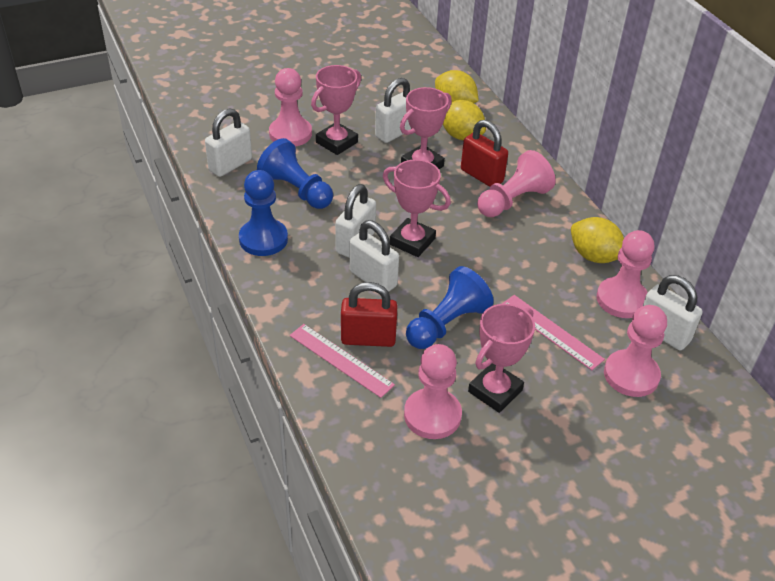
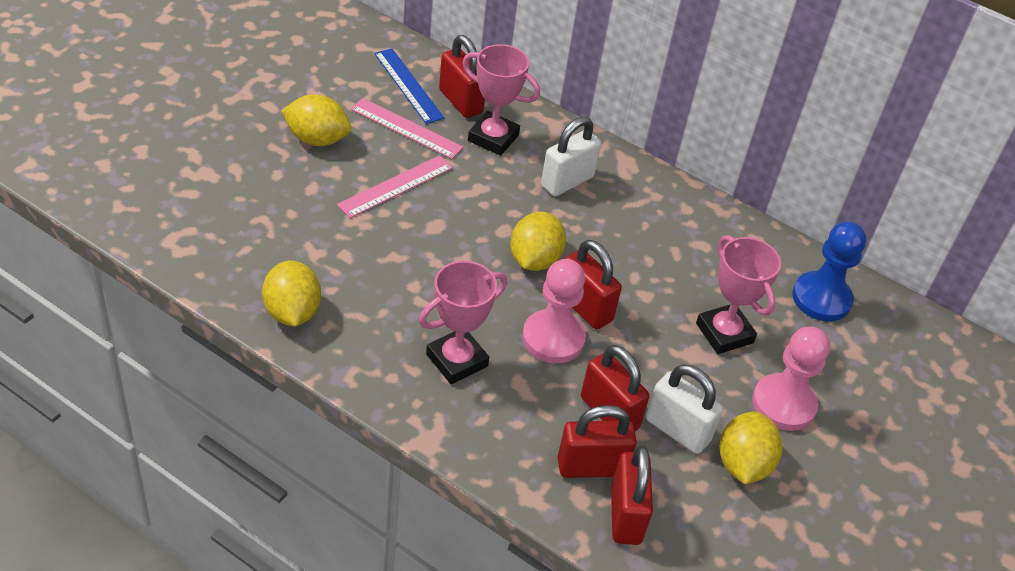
blue pawn: 3 -> 1
blue ruler: 0 -> 1
pink pawn: 5 -> 2
pink trophy: 4 -> 3
red padlock: 2 -> 5
white padlock: 5 -> 2
yellow lemon: 3 -> 4

